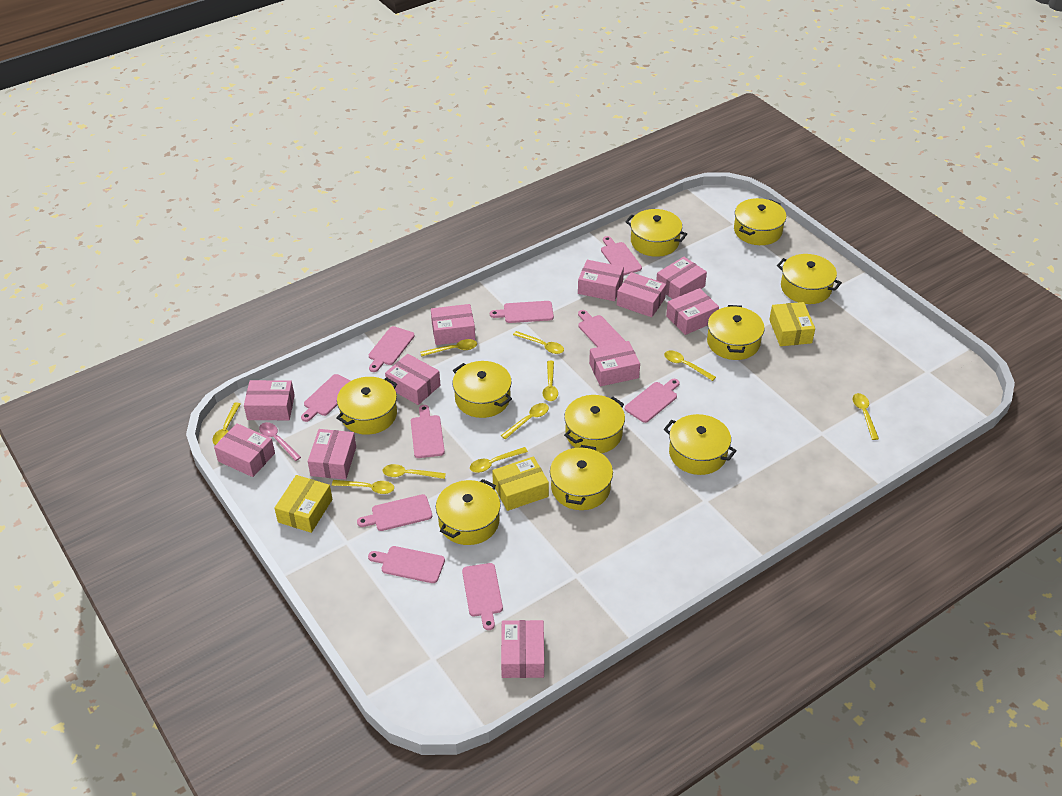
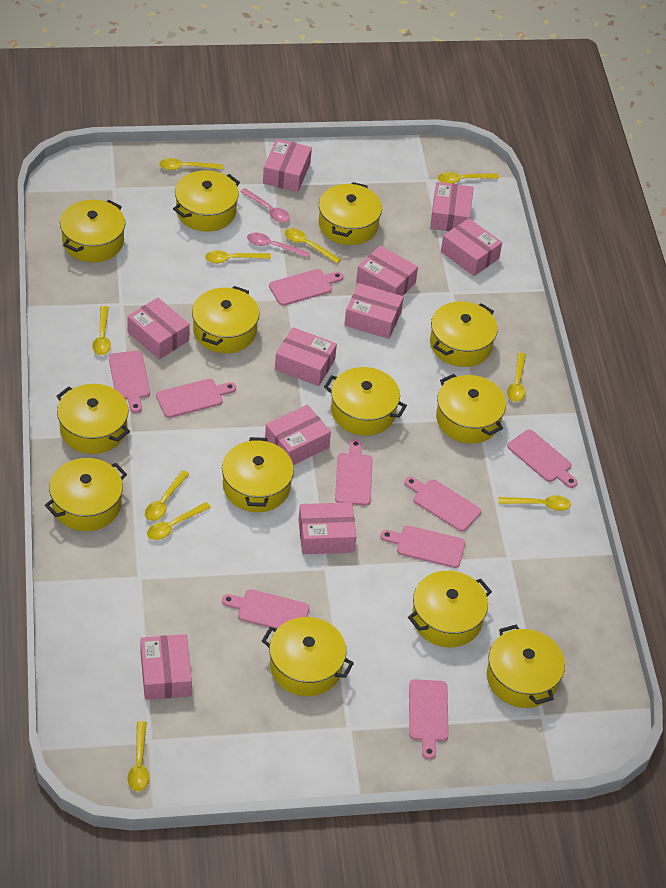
pink box: 11 -> 10
pink cutting board: 10 -> 9
pink spoon: 1 -> 2
yellow box: 3 -> 0
yellow pot: 10 -> 13

